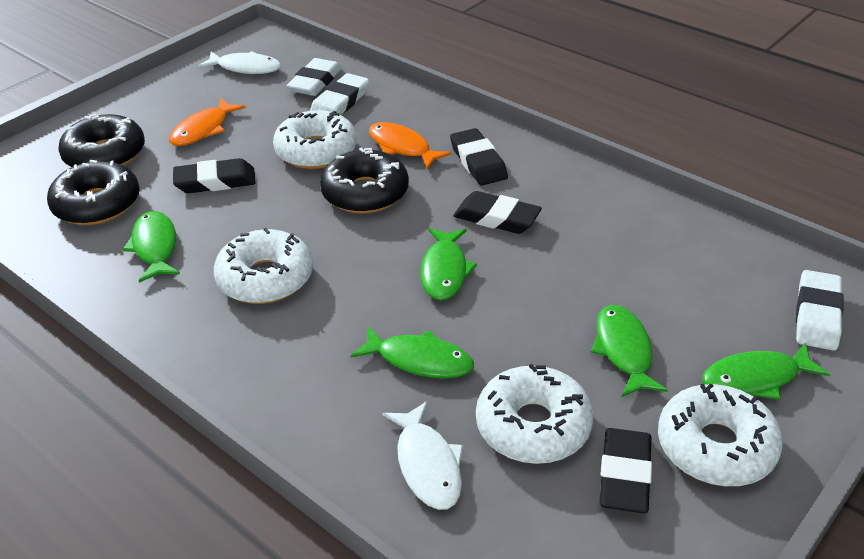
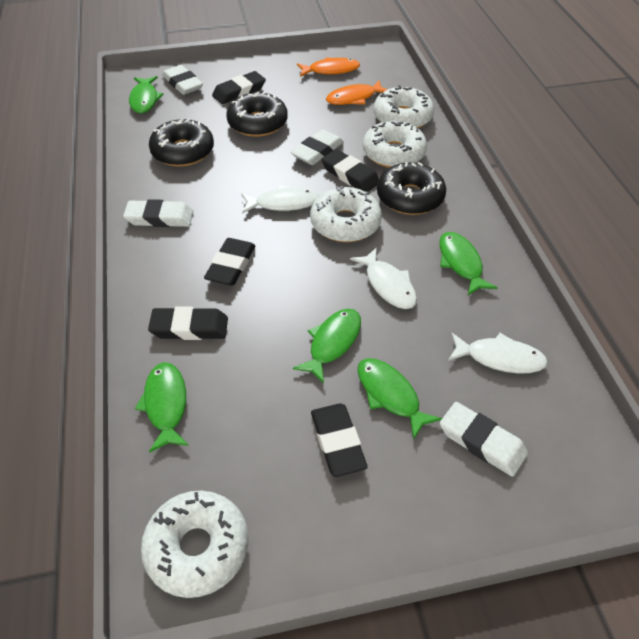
black eraser: 4 -> 5
white eraser: 3 -> 4
white fish: 2 -> 3

